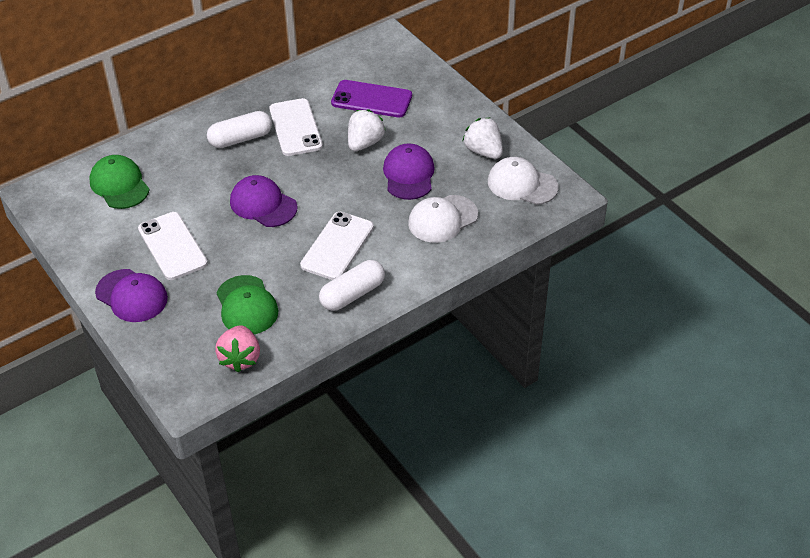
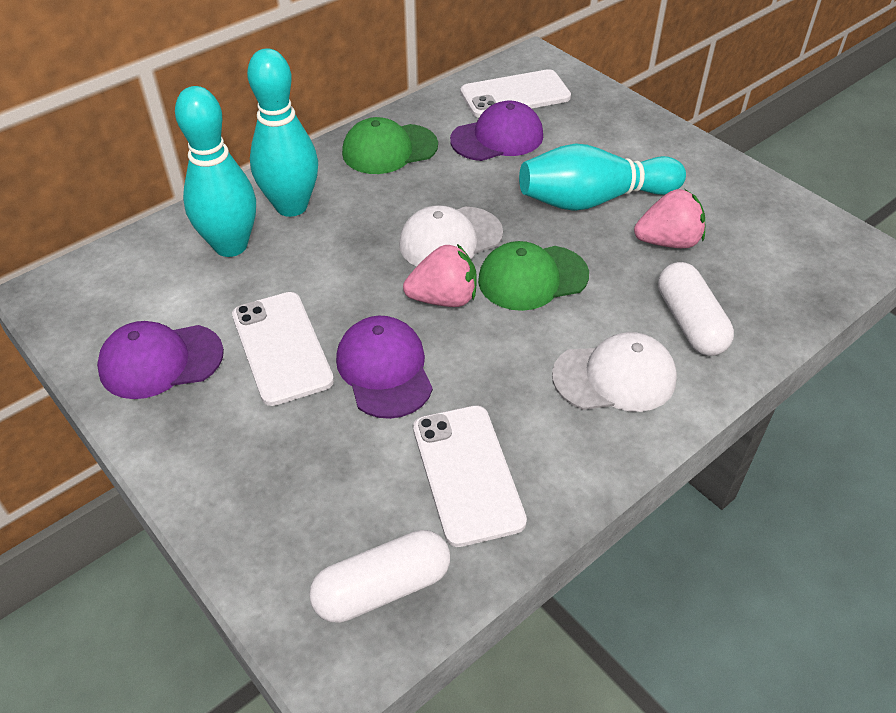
pink strawberry: 1 -> 2
purple phone: 1 -> 0
turquoise bowling pin: 0 -> 3
white strawberry: 2 -> 0

